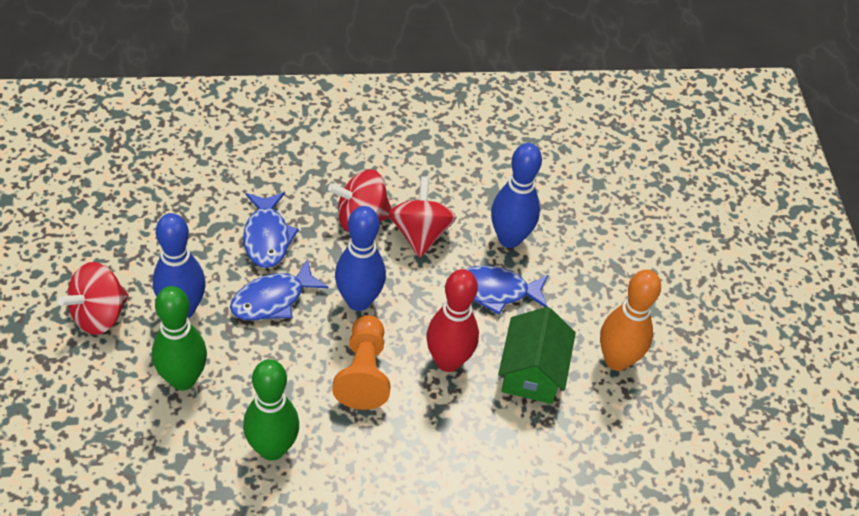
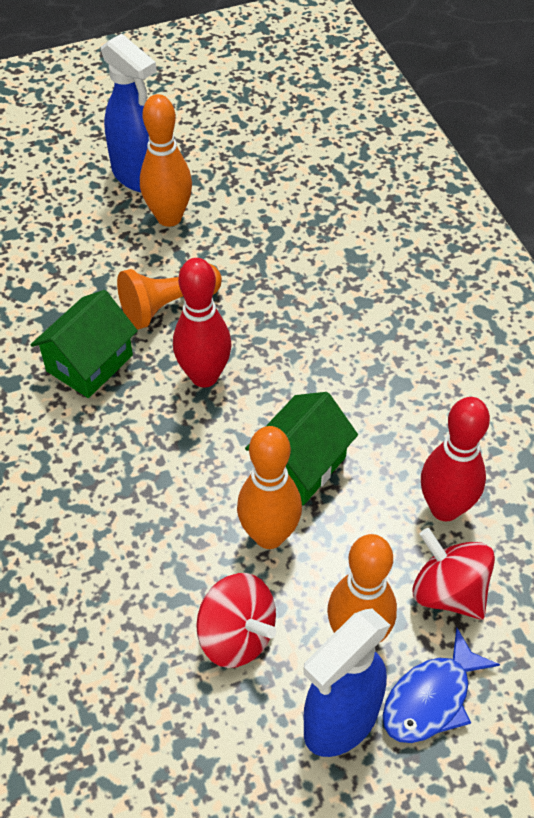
blue bowling pin: 3 -> 0
blue fish: 3 -> 1
blue spray bottle: 0 -> 2
green bowling pin: 2 -> 0
green house: 1 -> 2
orange bowling pin: 1 -> 3
red bowling pin: 1 -> 2
red spinning top: 3 -> 2

